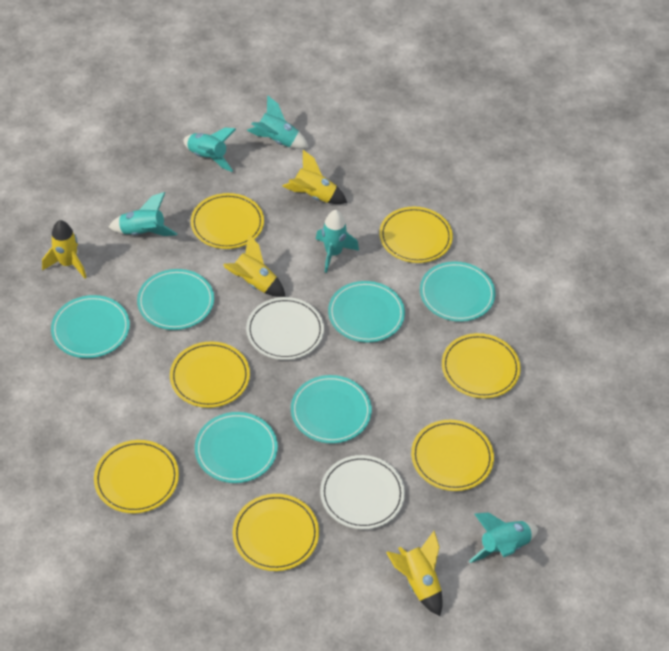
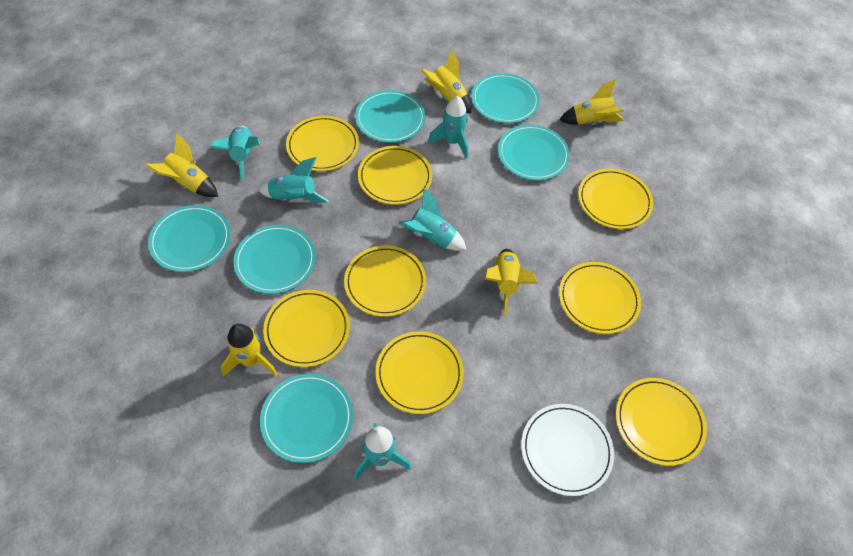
white plate: 2 -> 1
yellow plate: 7 -> 8
yellow rocket: 4 -> 5

